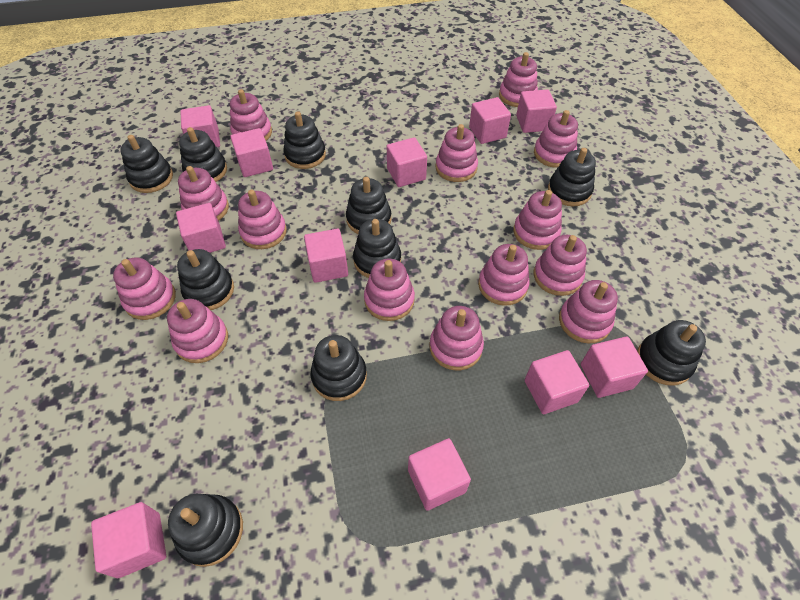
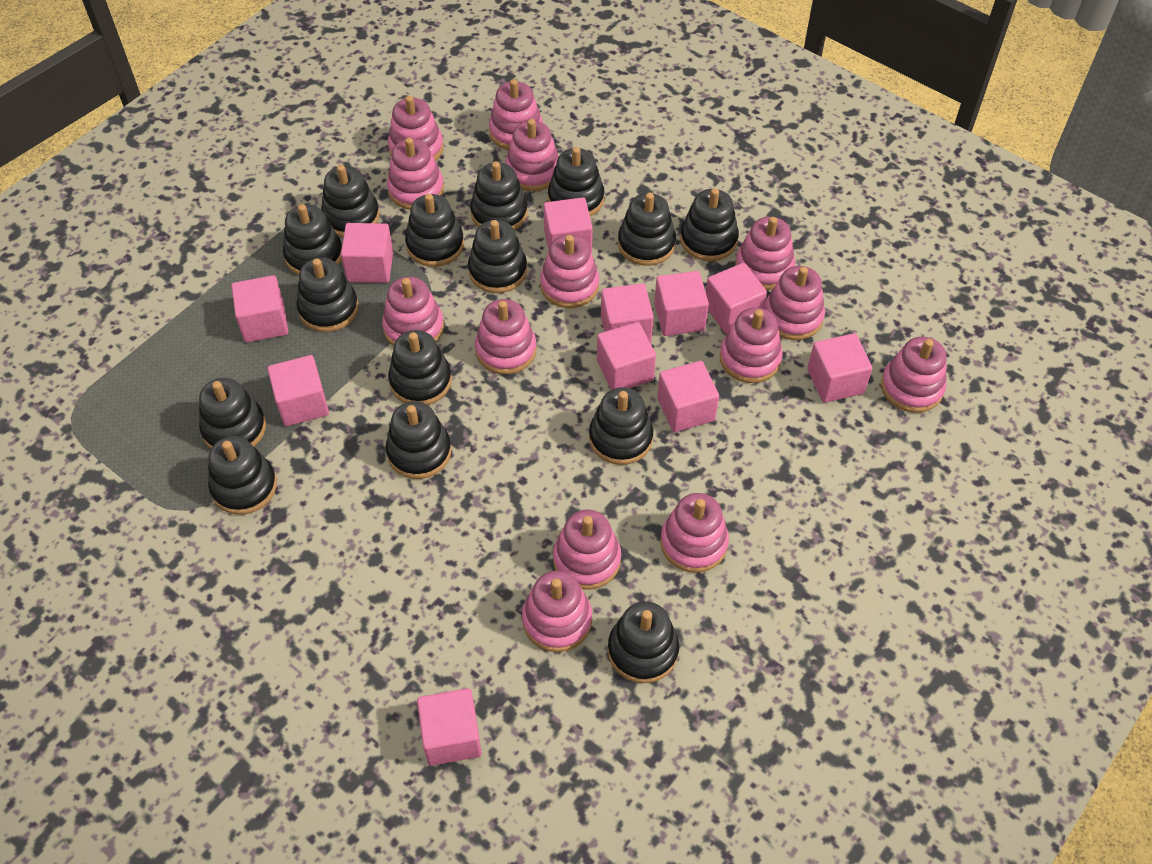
black stacking toy: 10 -> 15

